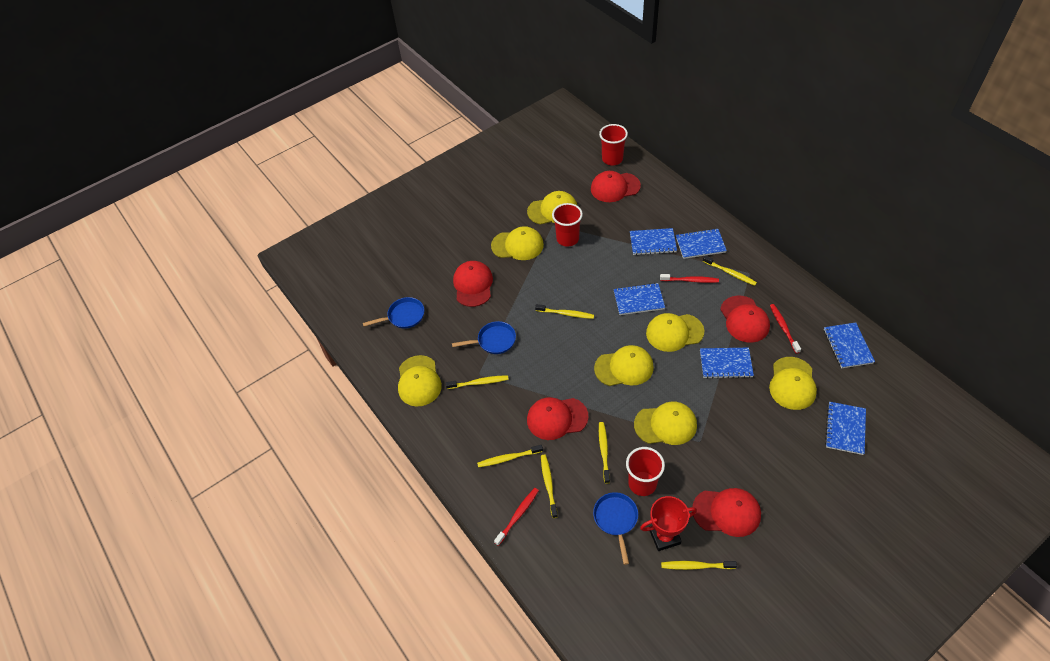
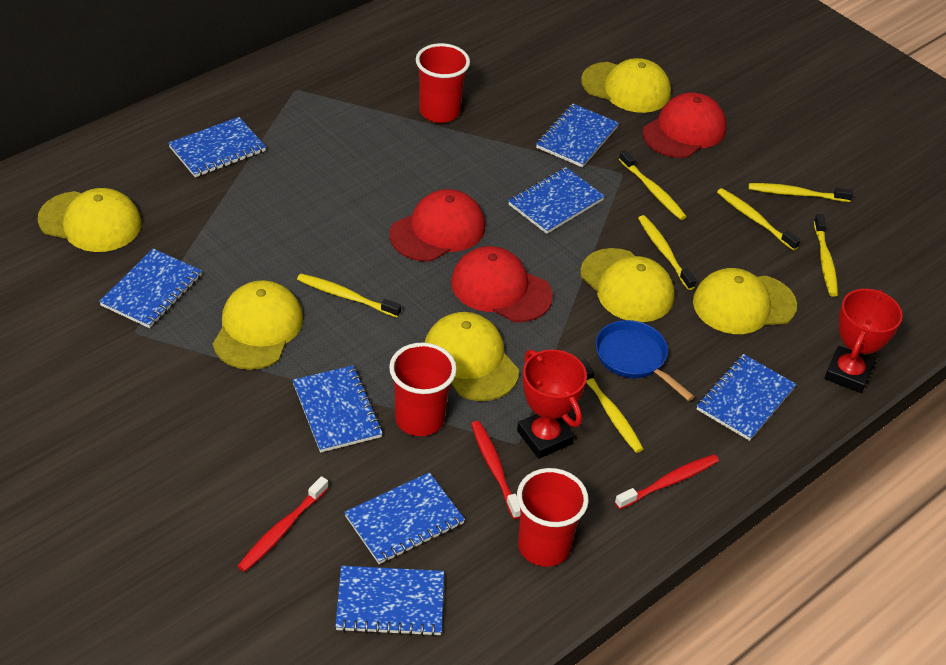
blue notebook: 6 -> 8
blue pan: 3 -> 1
red cap: 5 -> 3
red trophy: 1 -> 2
yellow cap: 7 -> 6

